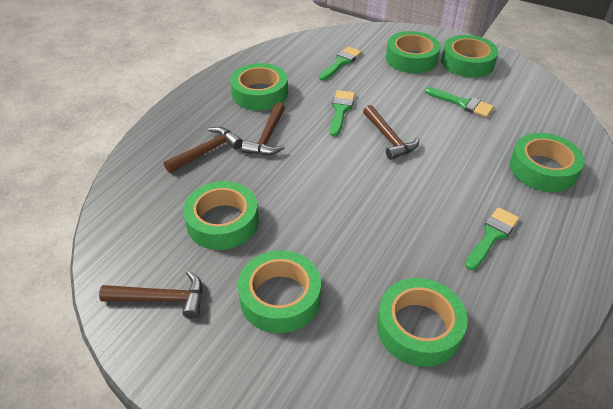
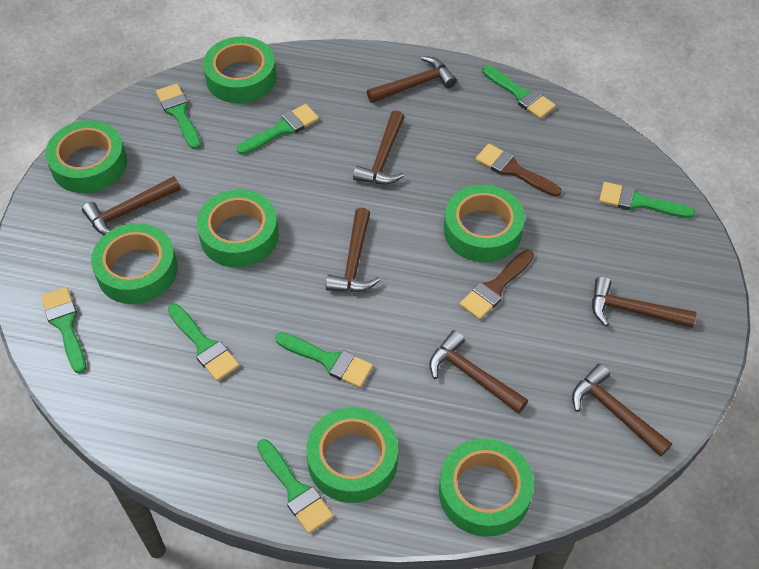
brown brush: 0 -> 2
brown hammer: 4 -> 7
green brush: 4 -> 8

